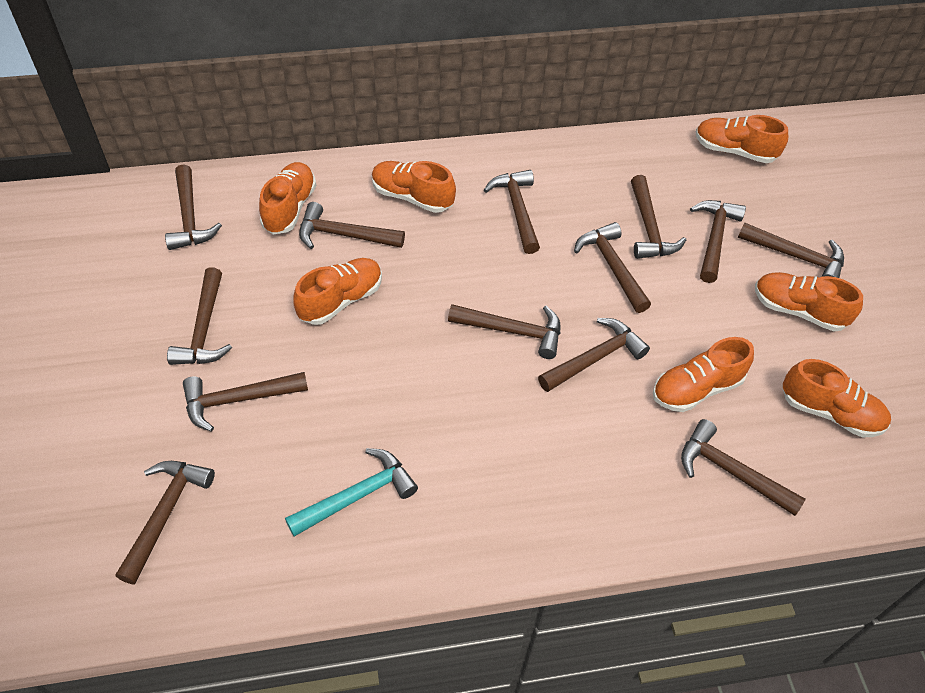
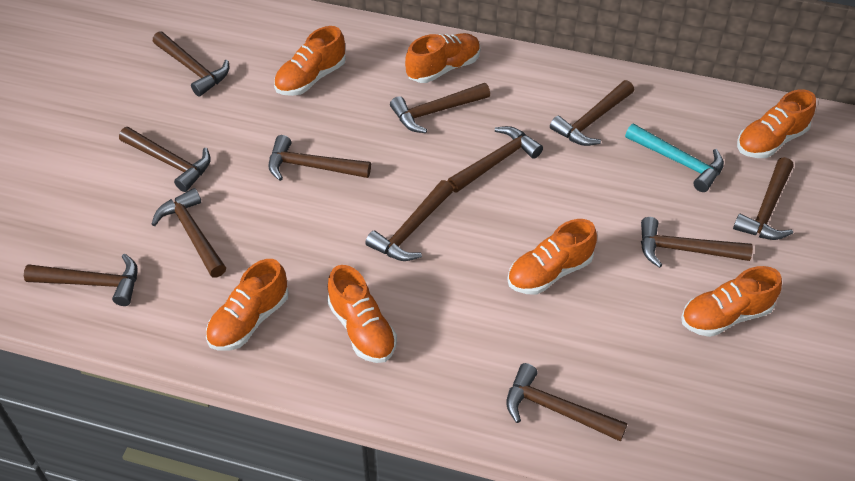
brown hammer: 13 -> 12

